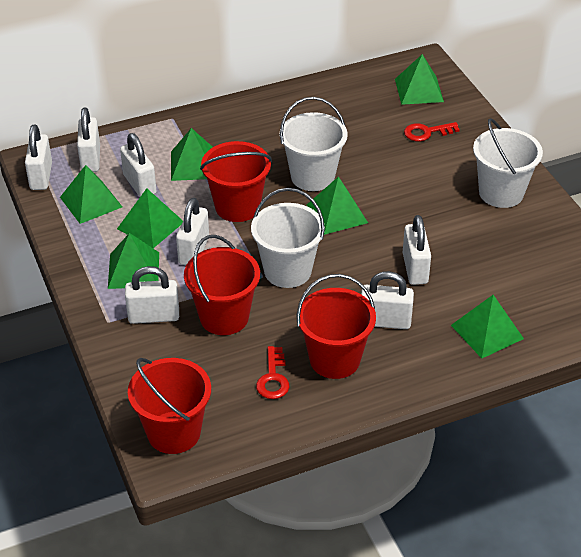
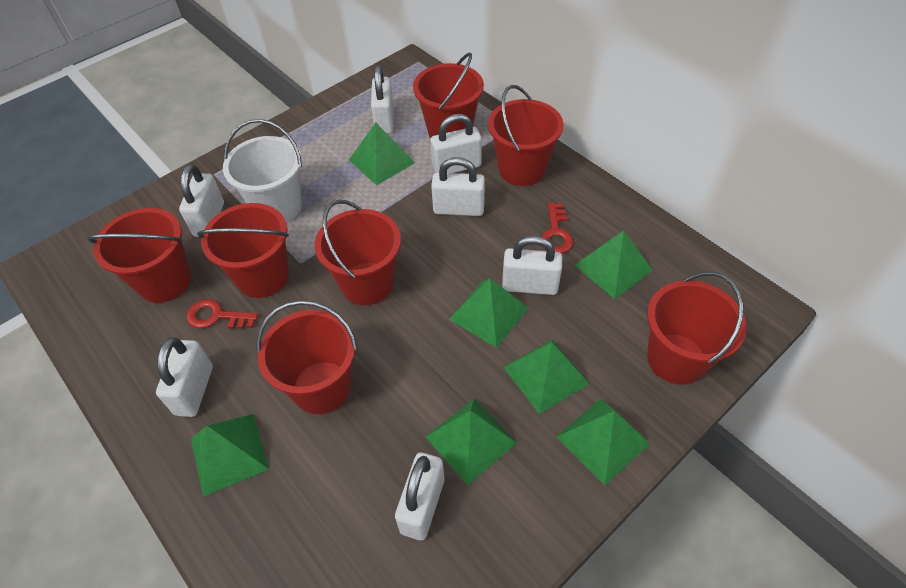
red bucket: 4 -> 7
white bucket: 3 -> 1

